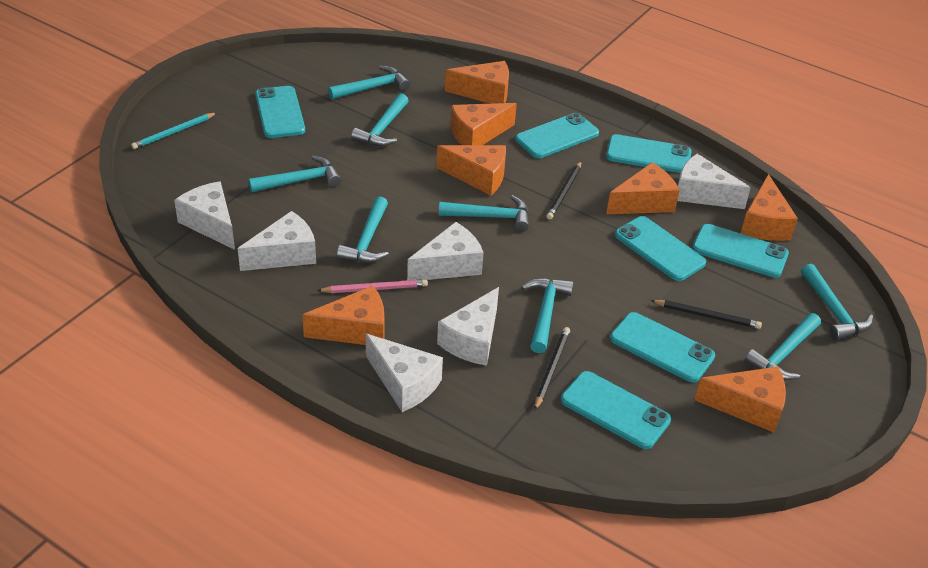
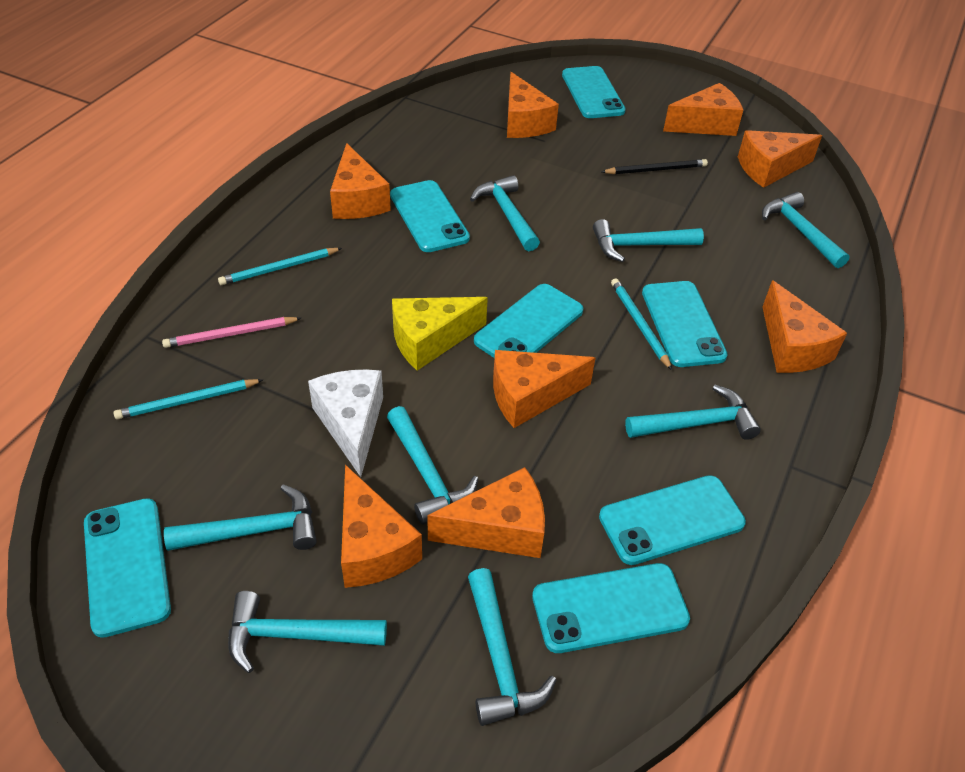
black pencil: 3 -> 1
orange cheese: 7 -> 8
turquoise pencil: 1 -> 3
white cheese: 6 -> 1
yellow cheese: 0 -> 1

